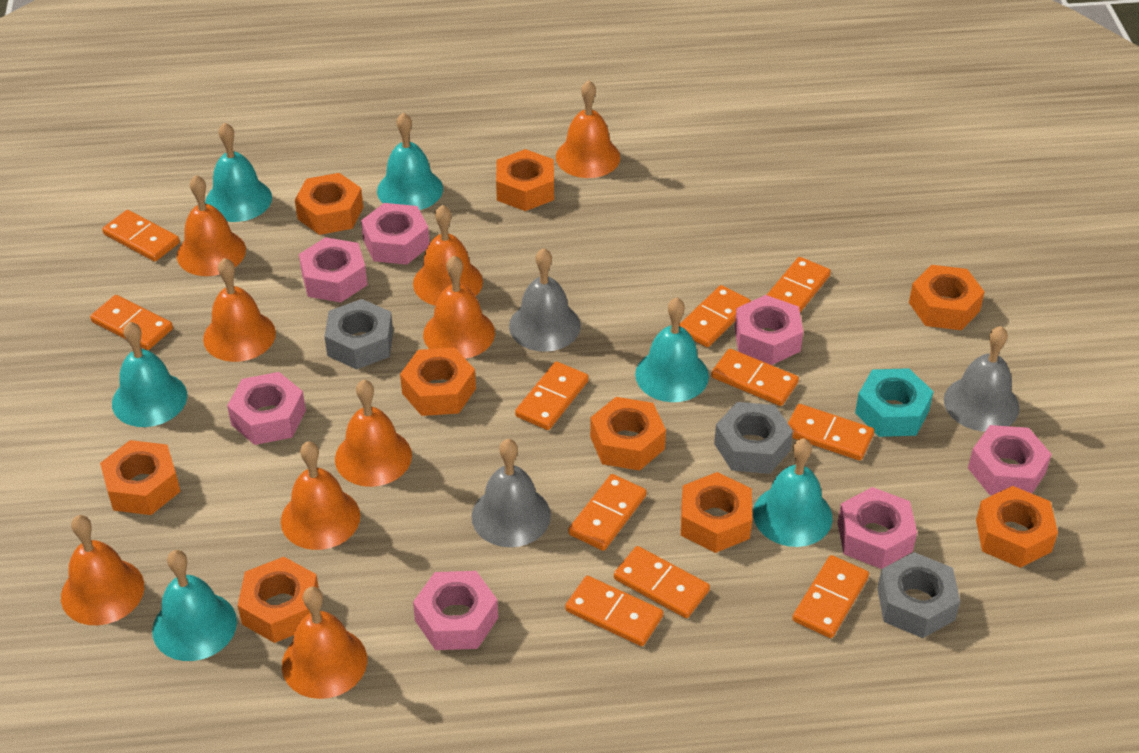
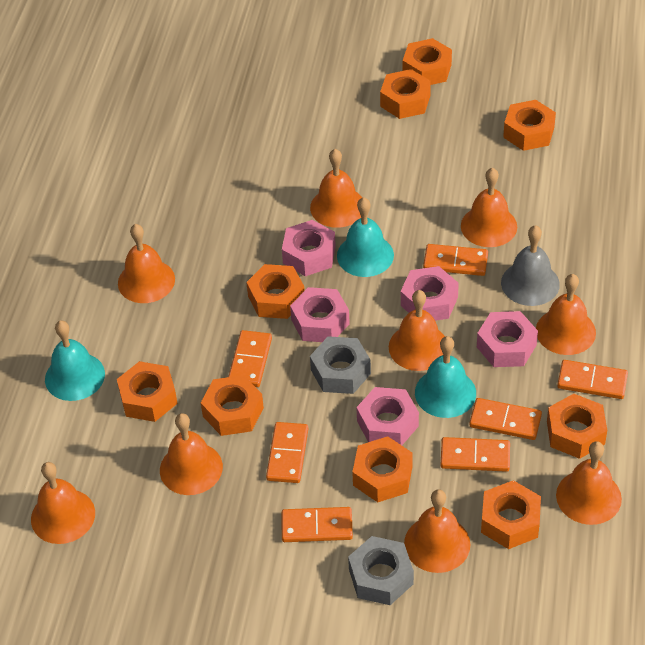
grey bell: 3 -> 1
grey nut: 3 -> 2
orange domino: 11 -> 7
pink nut: 7 -> 5
turquoise bell: 6 -> 3
turquoise nut: 1 -> 0

